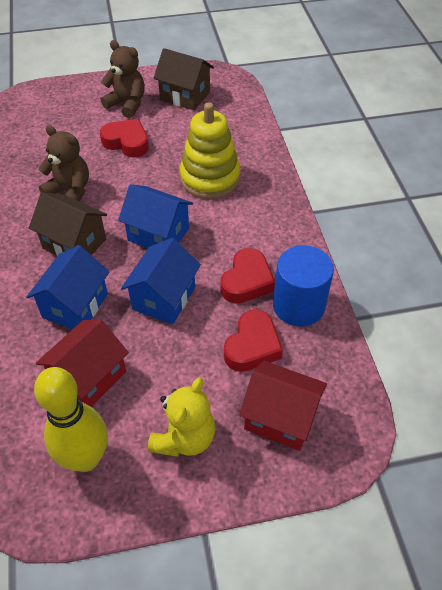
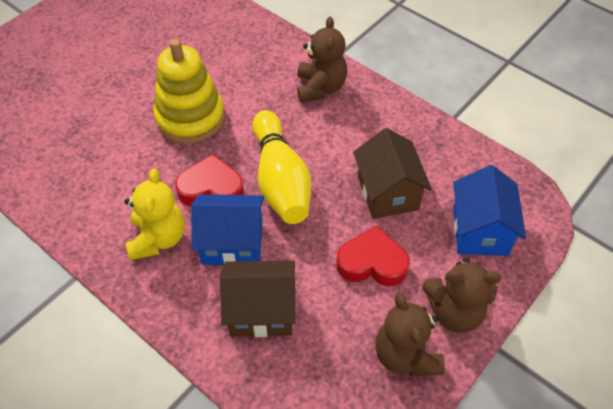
blue cylinder: 1 -> 0
blue house: 3 -> 2
brown teddy bear: 2 -> 3
red heart: 3 -> 2
red house: 2 -> 0

